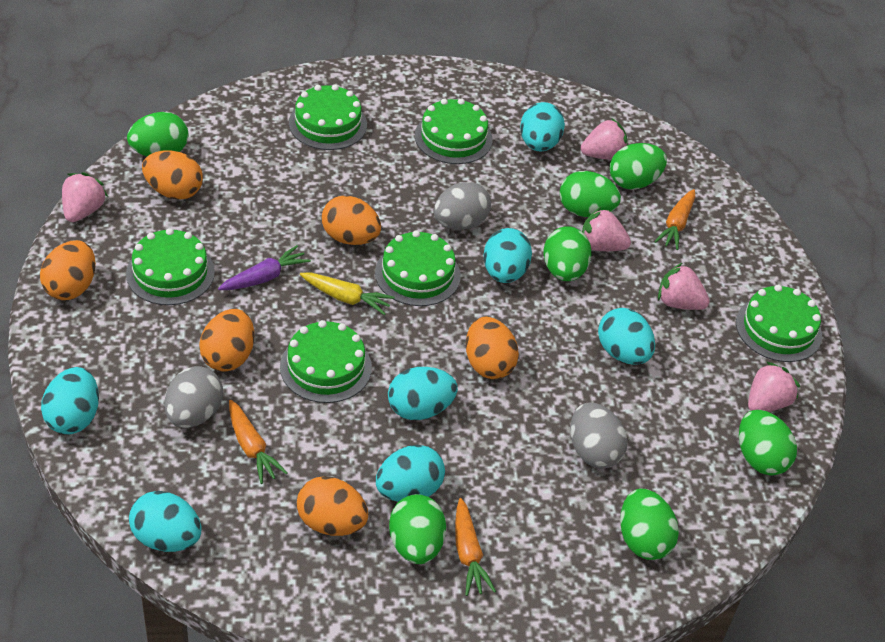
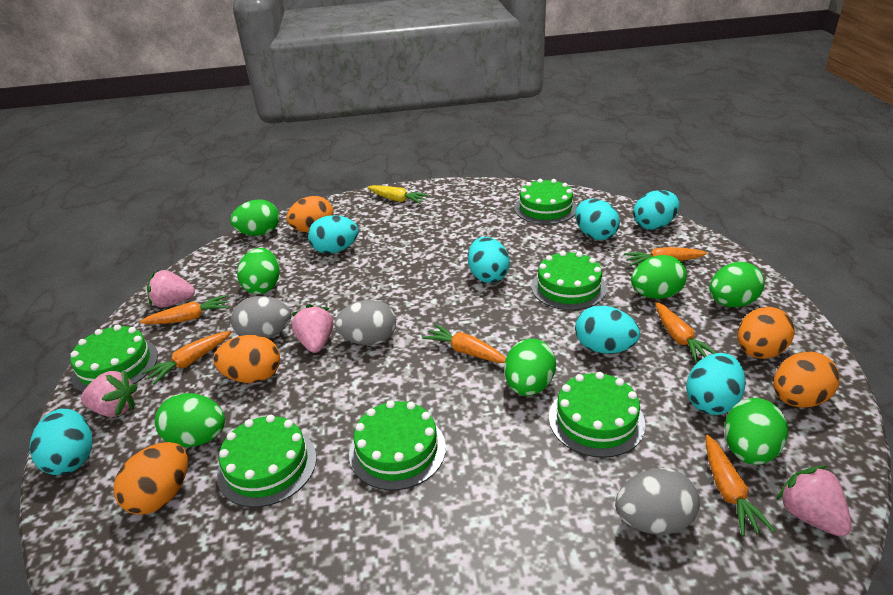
orange carrot: 3 -> 6
orange egg: 6 -> 5
pink strawberry: 5 -> 4
purple carrot: 1 -> 0

